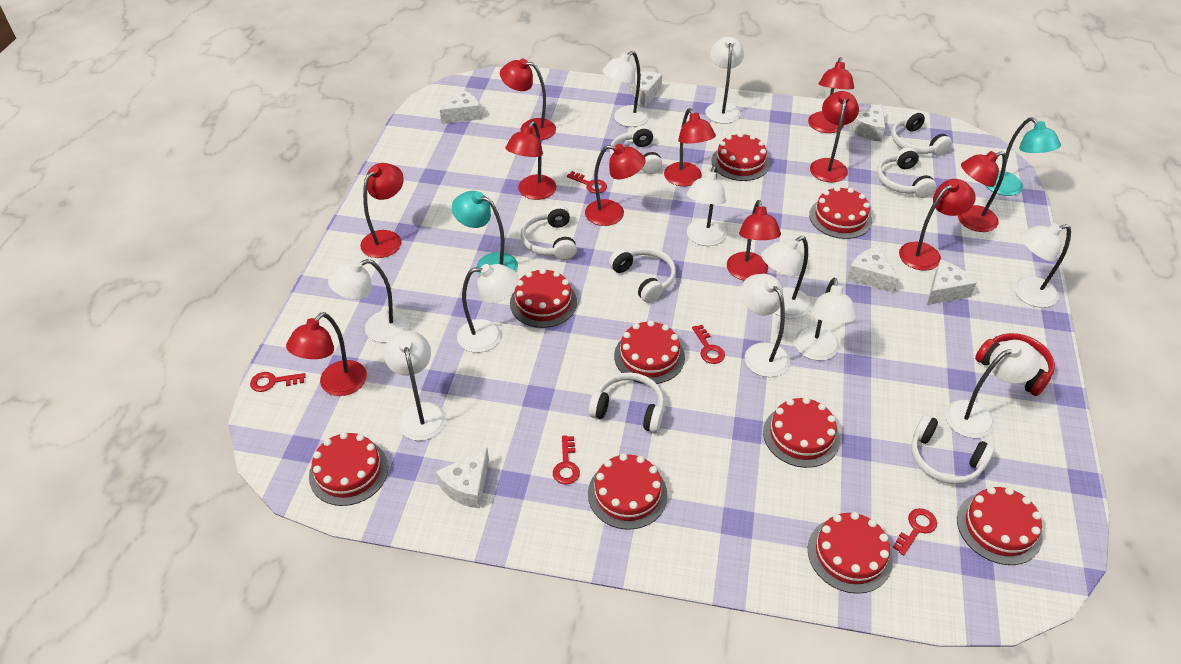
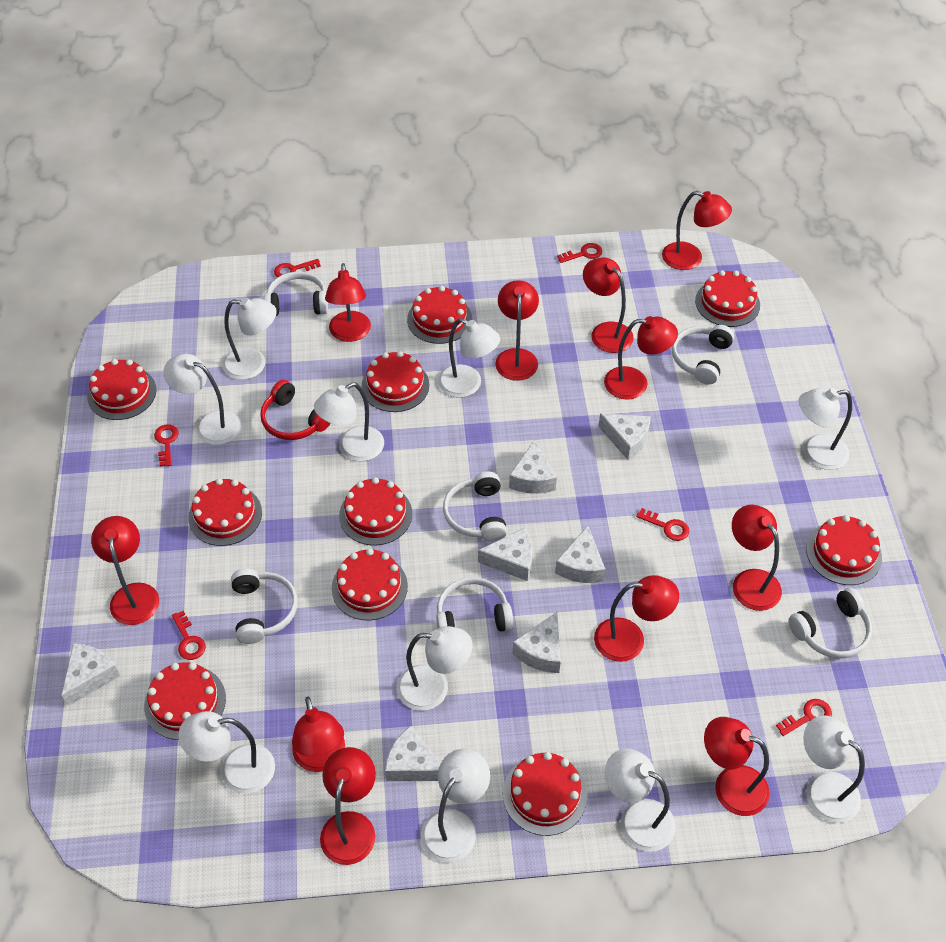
red cake: 9 -> 10
red key: 5 -> 6
turquoise lamp: 2 -> 0
white cheese: 6 -> 7
white headphones: 7 -> 6
white lamp: 11 -> 10

